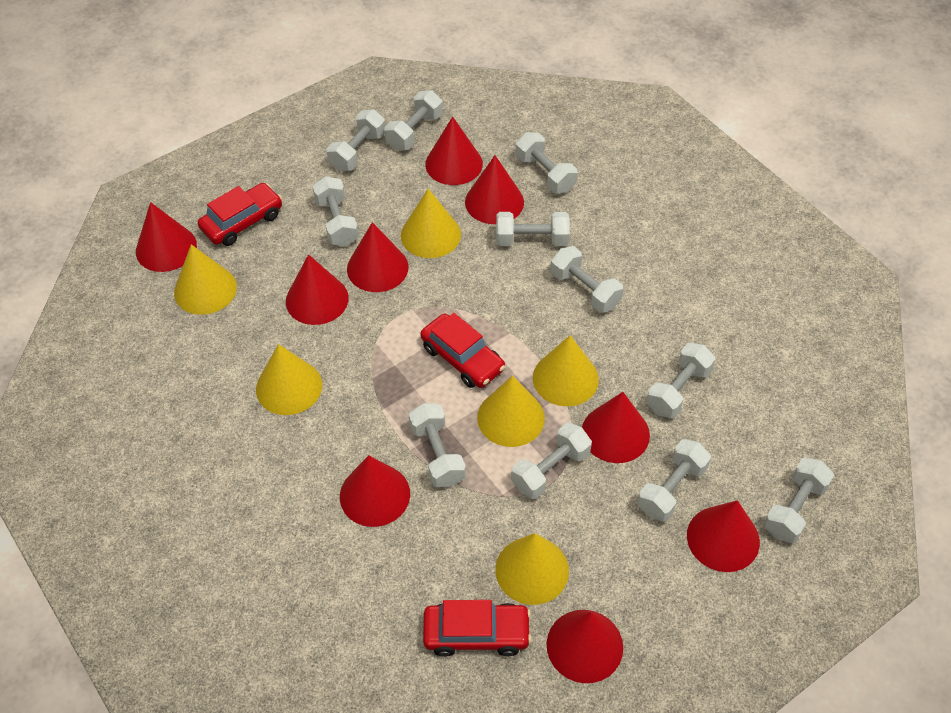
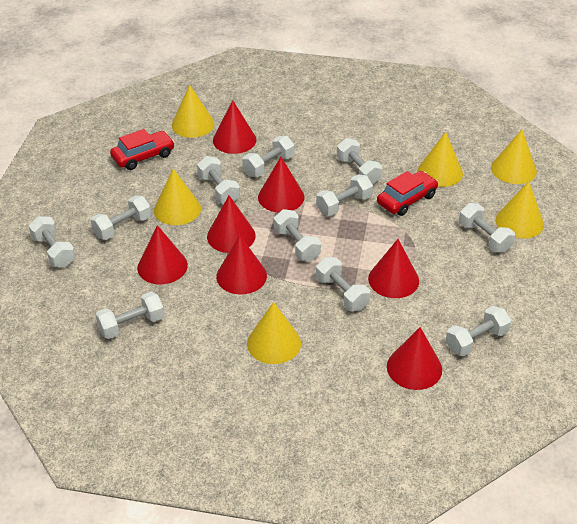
red car: 3 -> 2
red cone: 9 -> 7

